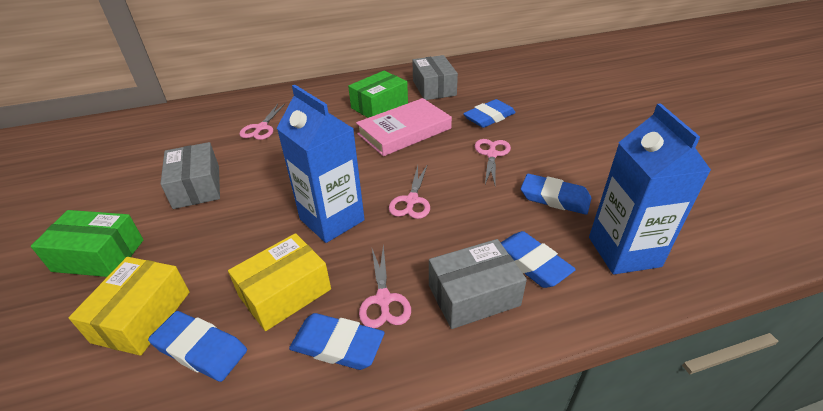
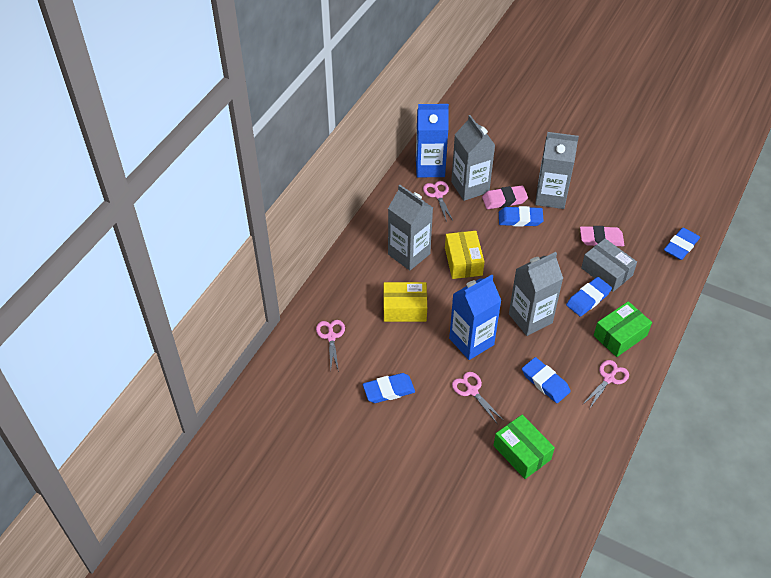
grey box: 3 -> 1
grey carton: 0 -> 4
pink book: 1 -> 0
pink eraser: 0 -> 2

